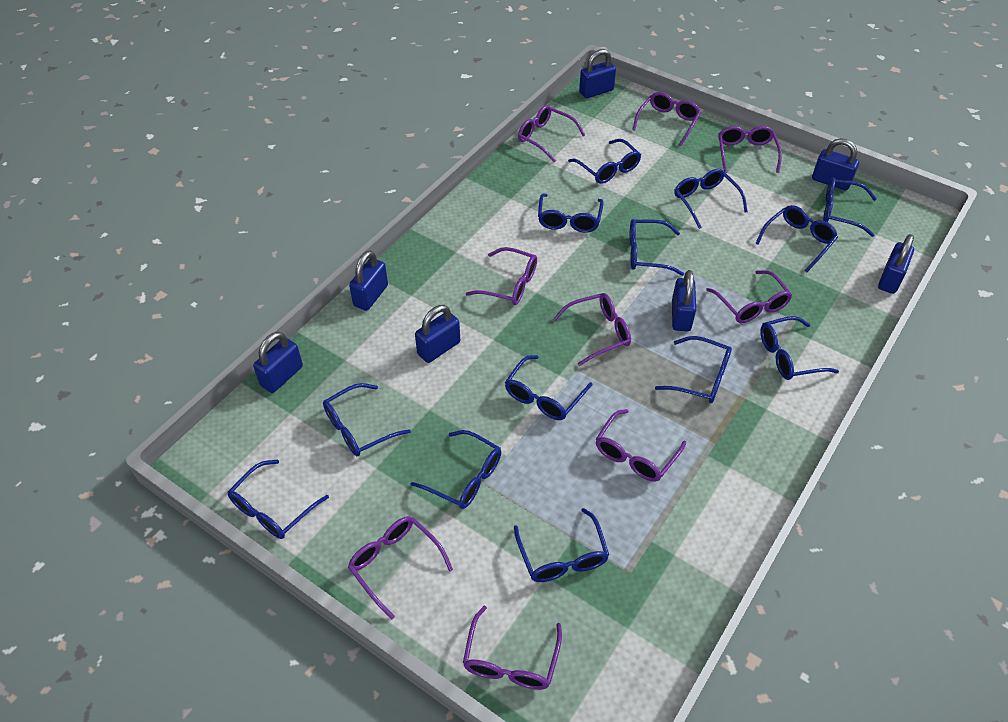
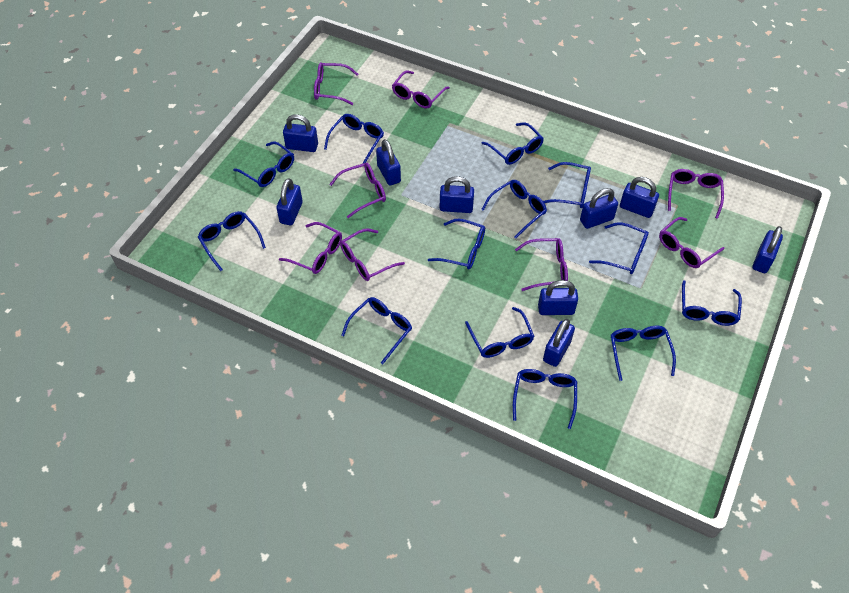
blue padlock: 7 -> 9
purple glasses: 9 -> 8

